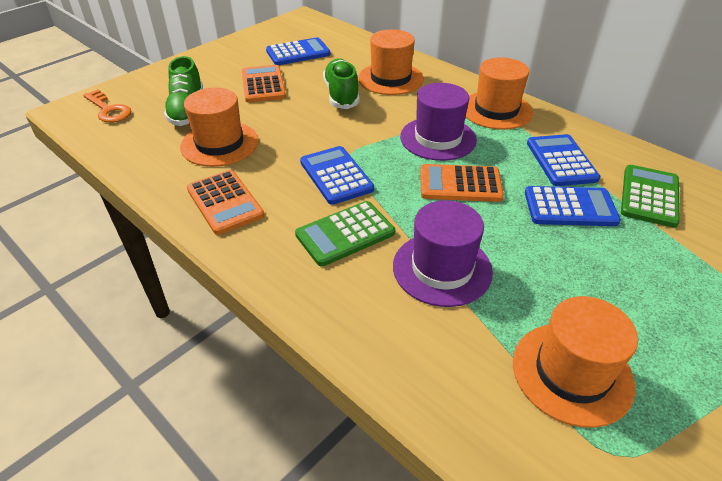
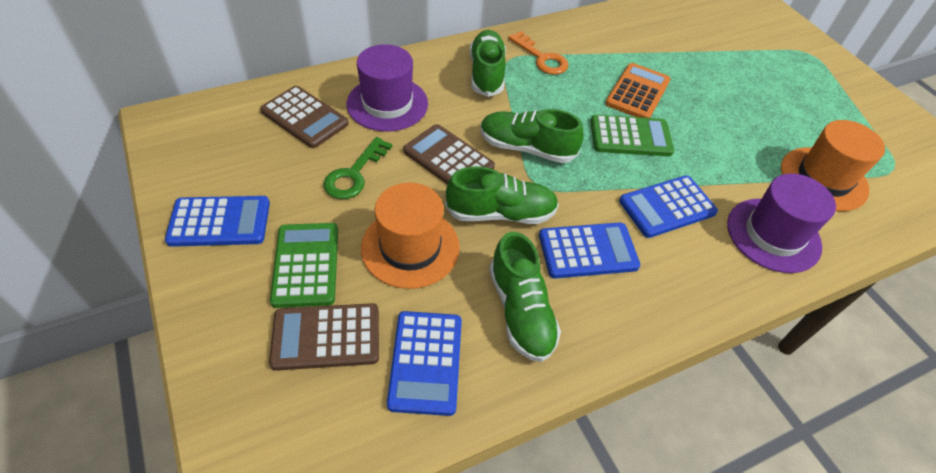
brown calculator: 0 -> 3
green key: 0 -> 1
green shoe: 2 -> 4
orange calculator: 3 -> 1
orange hat: 4 -> 2

